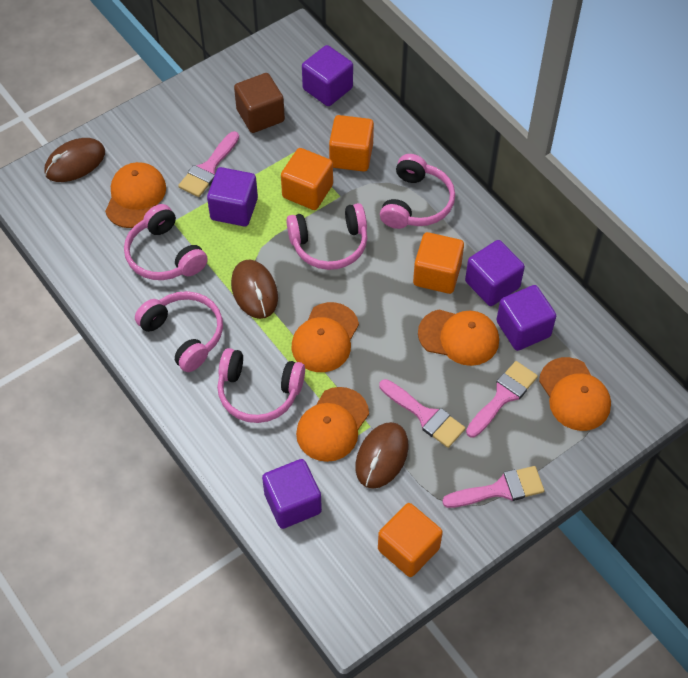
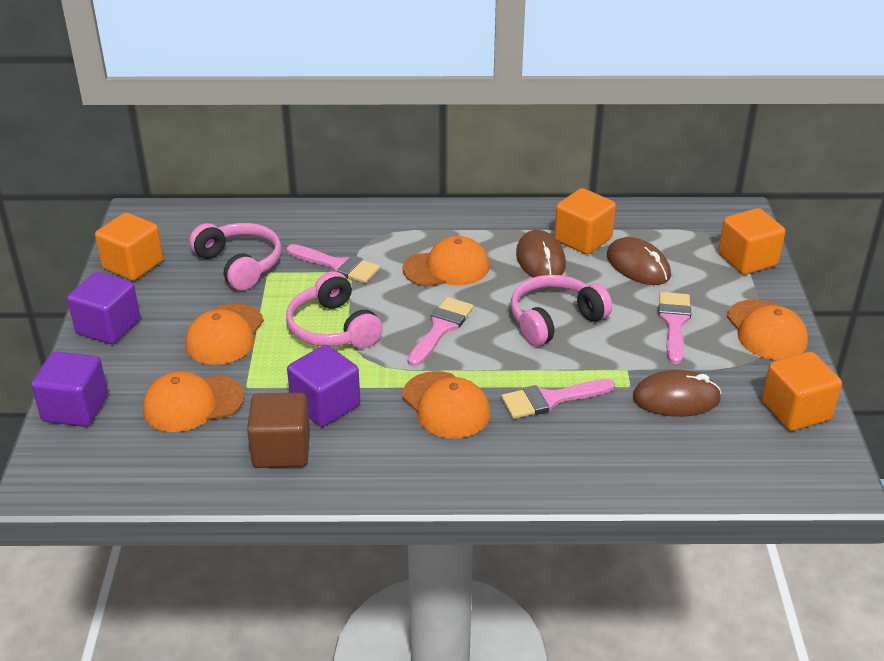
pink headphones: 5 -> 3
purple cube: 5 -> 3

